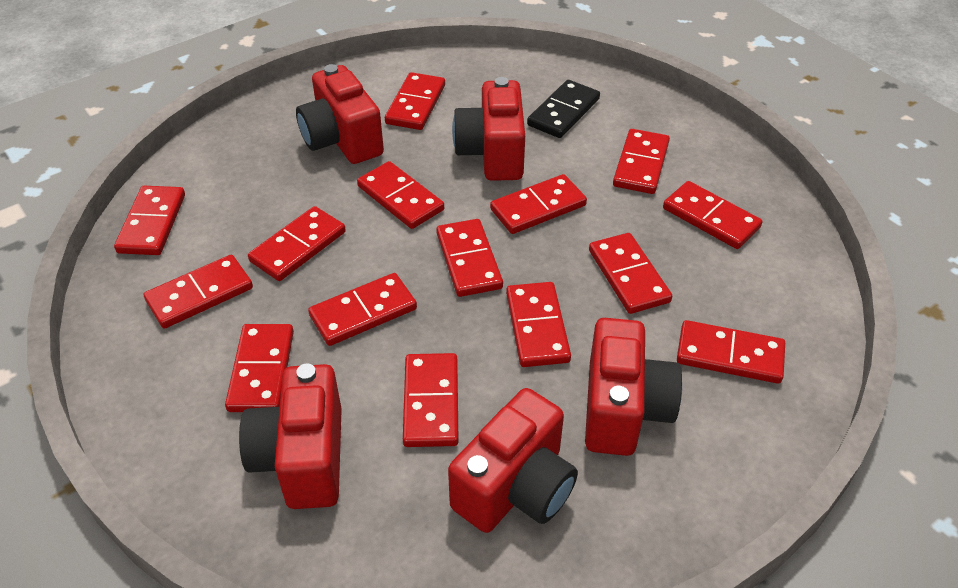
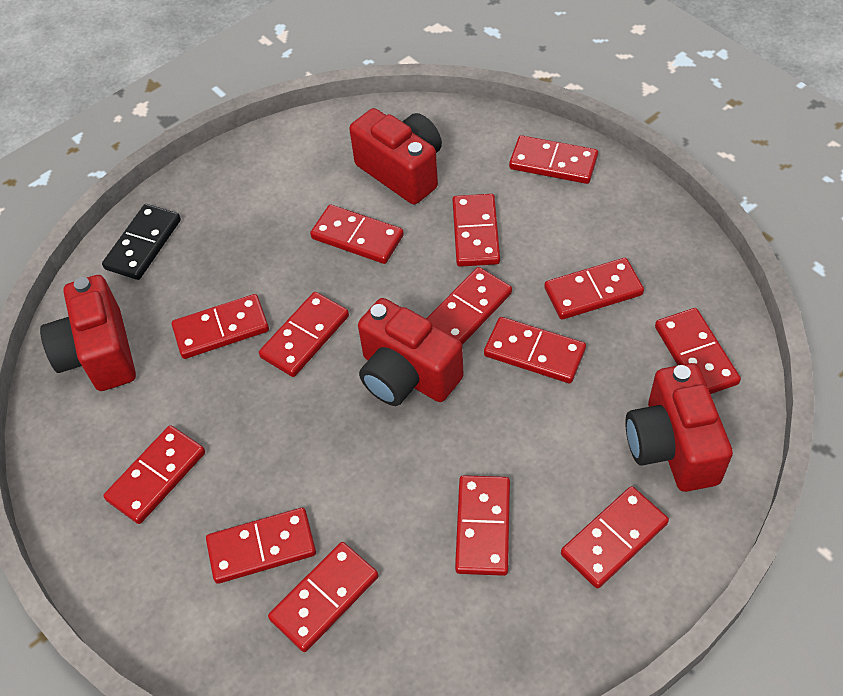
red camera: 5 -> 4
red domino: 15 -> 14

